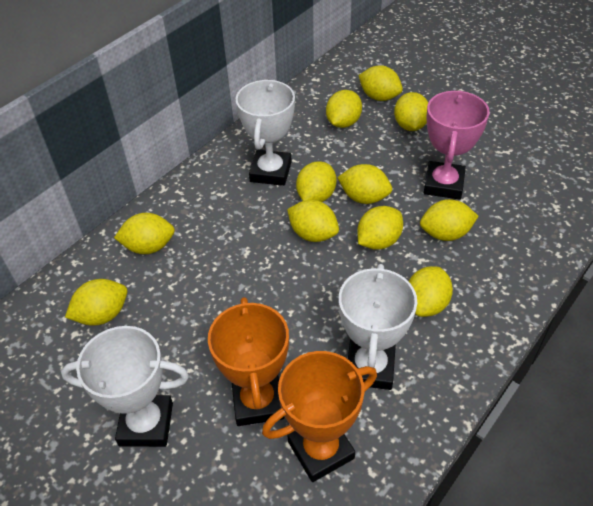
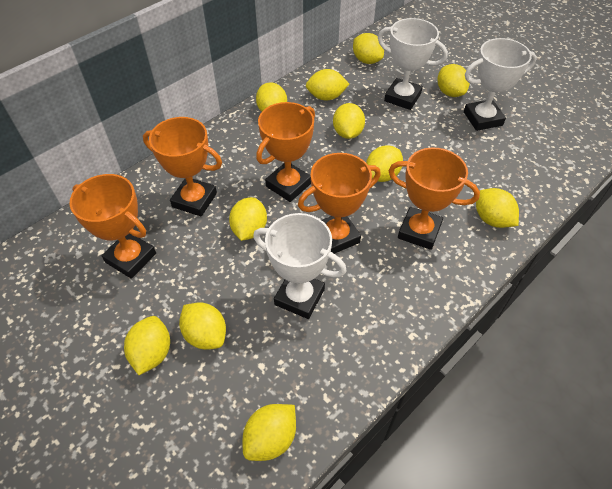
orange trophy: 2 -> 5
pink trophy: 1 -> 0

